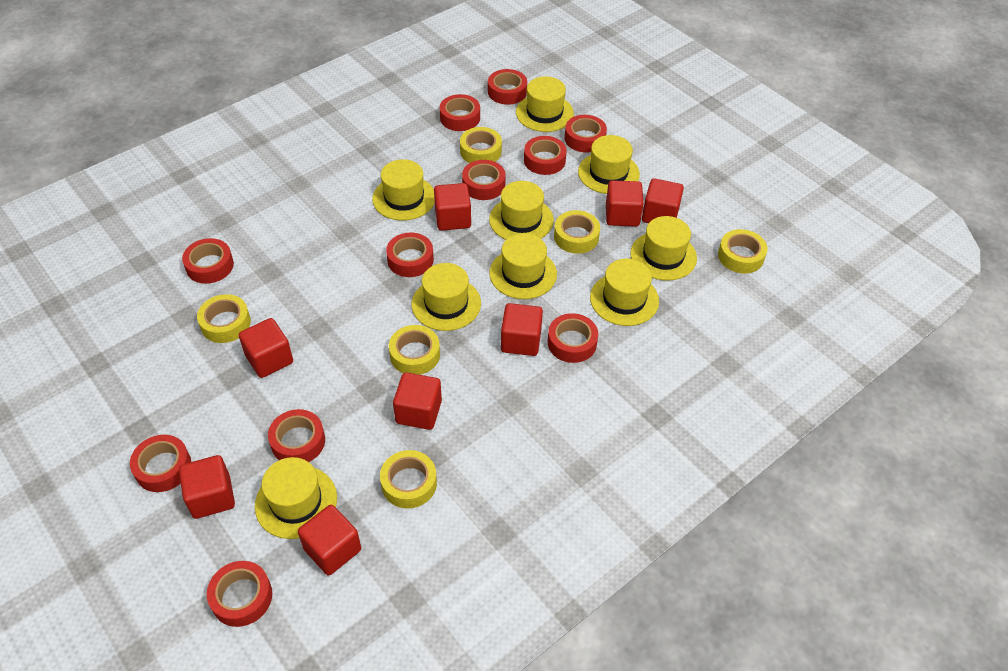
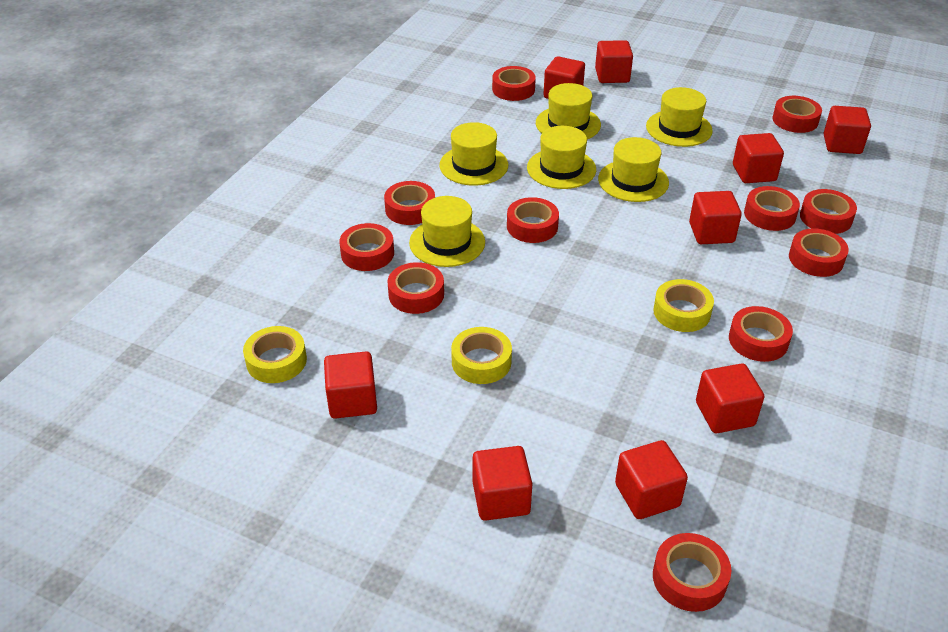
red cube: 8 -> 9
yellow hat: 9 -> 6
yellow tape: 6 -> 3

